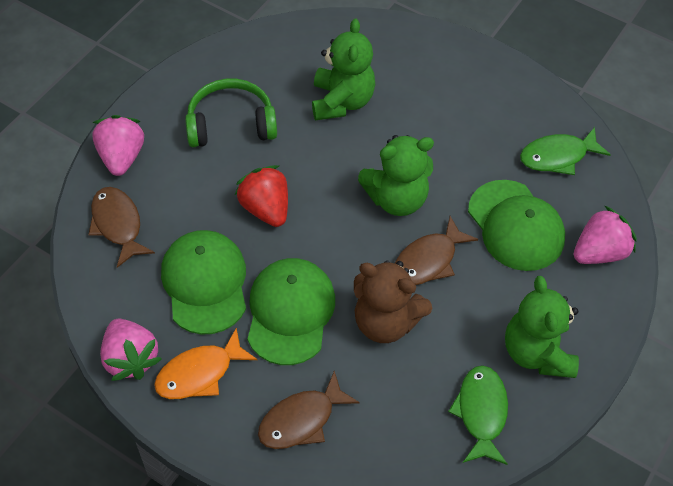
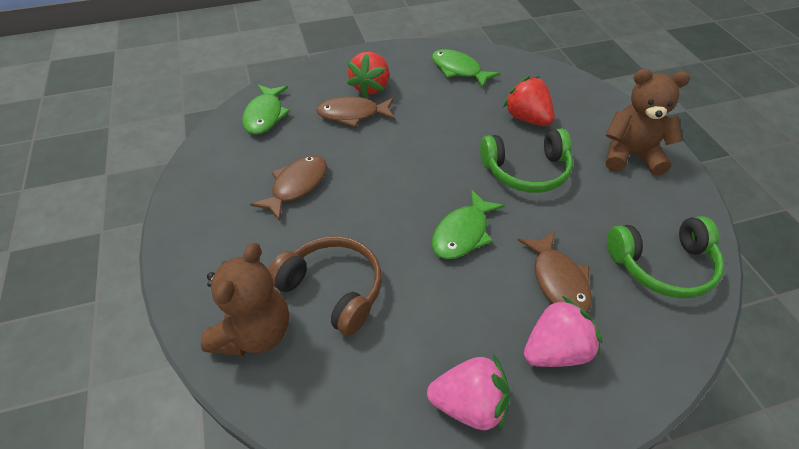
brown headphones: 0 -> 1
brown teddy bear: 1 -> 2
green cap: 3 -> 0
green fish: 2 -> 3
green headphones: 1 -> 2
green teddy bear: 3 -> 0
orange fish: 1 -> 0
pink strawberry: 3 -> 2
red strawberry: 1 -> 2

